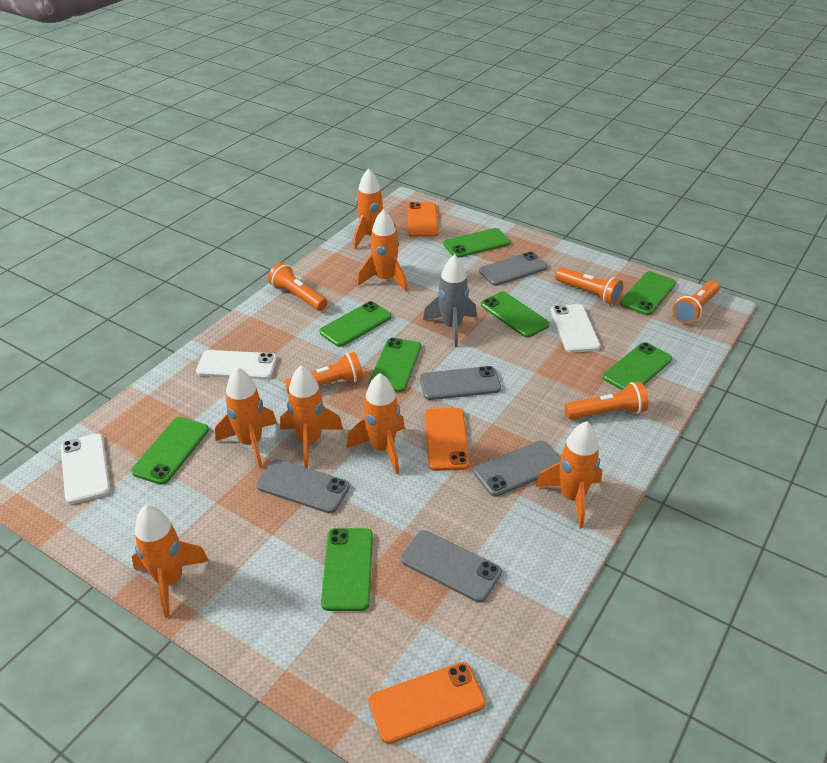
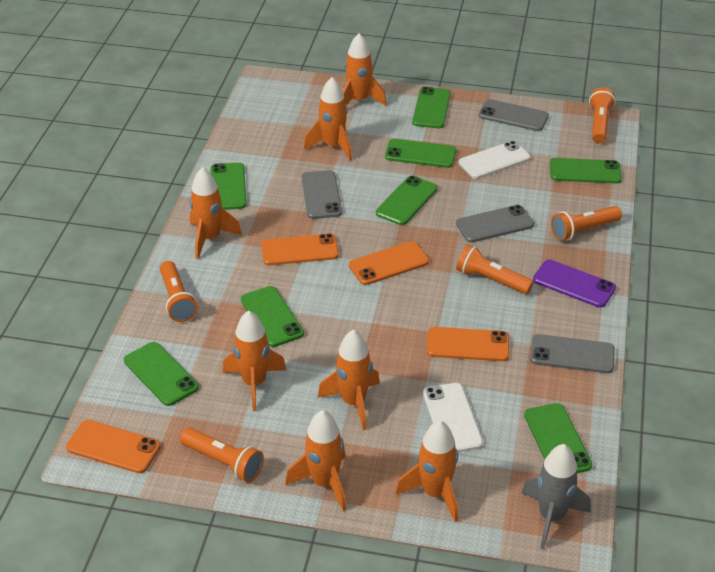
grey phone: 5 -> 4
orange phone: 3 -> 4
purple phone: 0 -> 1
white phone: 3 -> 2

